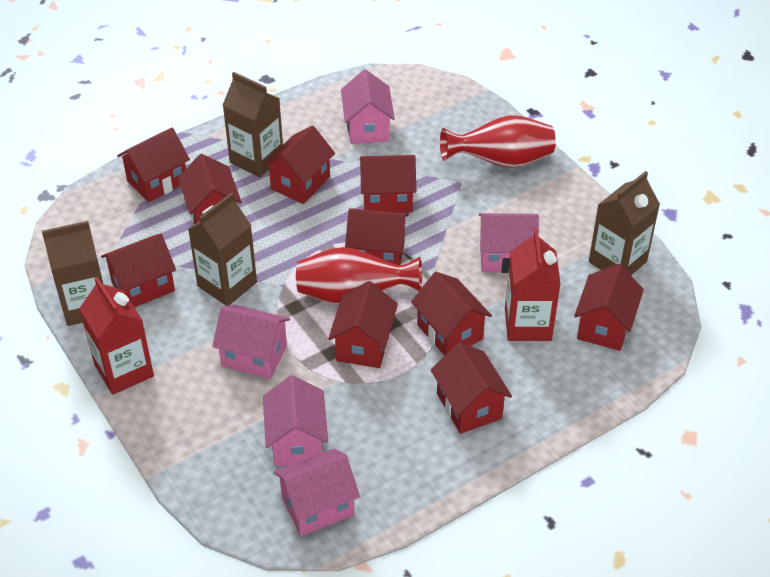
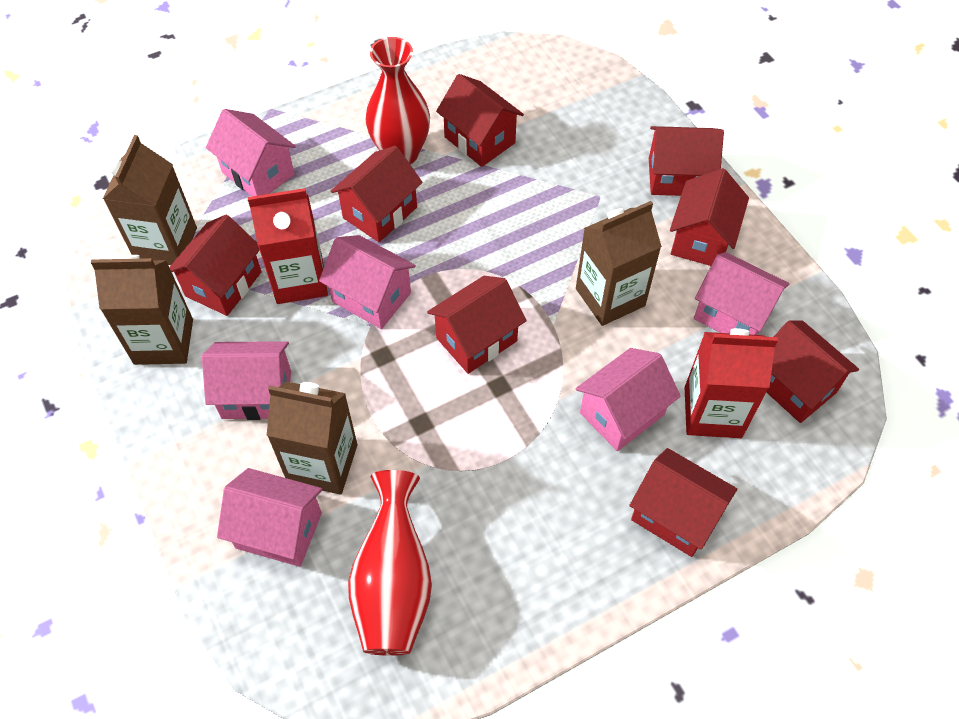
pink house: 5 -> 6
red house: 10 -> 8

